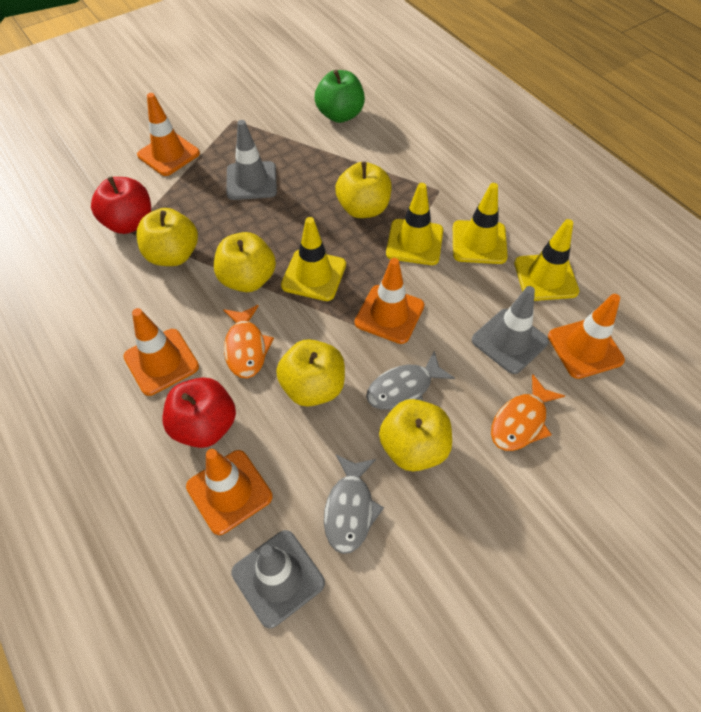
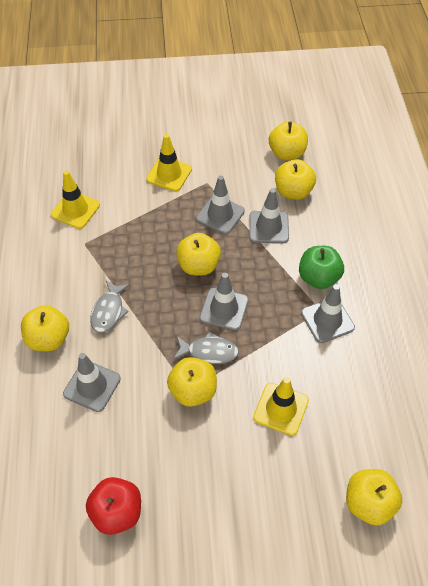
grey traffic cone: 3 -> 5
orange fish: 2 -> 0
orange traffic cone: 5 -> 0
red apple: 2 -> 1
yellow apple: 5 -> 6
yellow traffic cone: 4 -> 3

